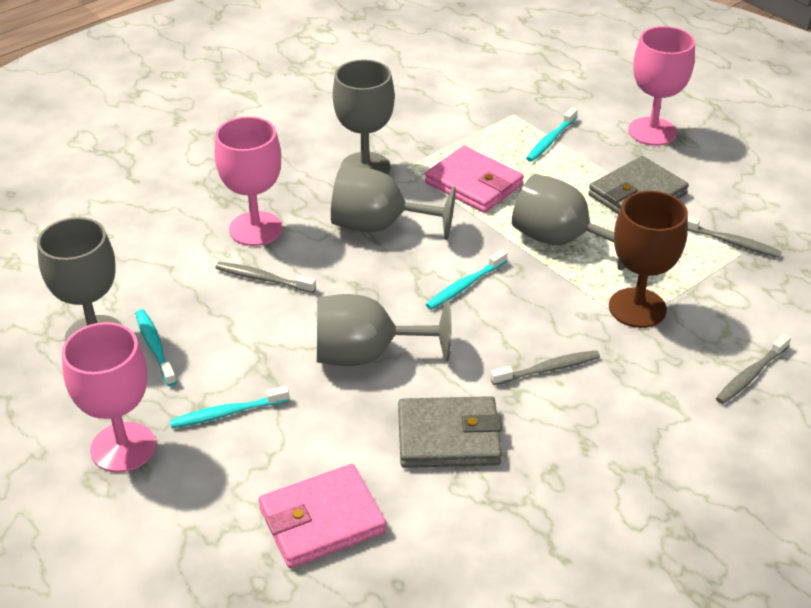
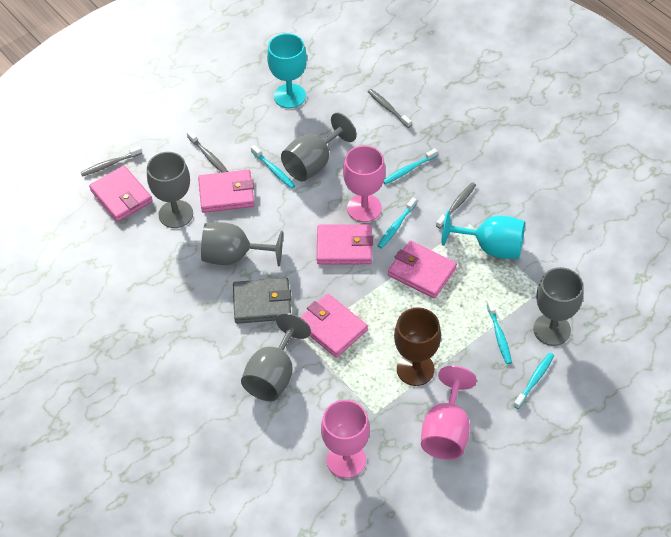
grey wallet: 2 -> 1
pink wallet: 2 -> 5
turquoise goblet: 0 -> 2
turquoise toothbrush: 4 -> 5

